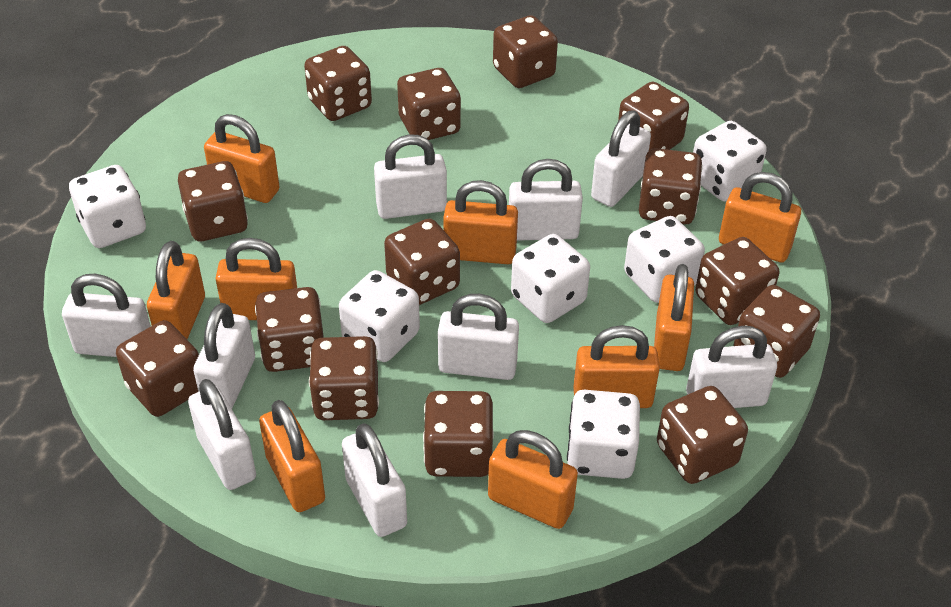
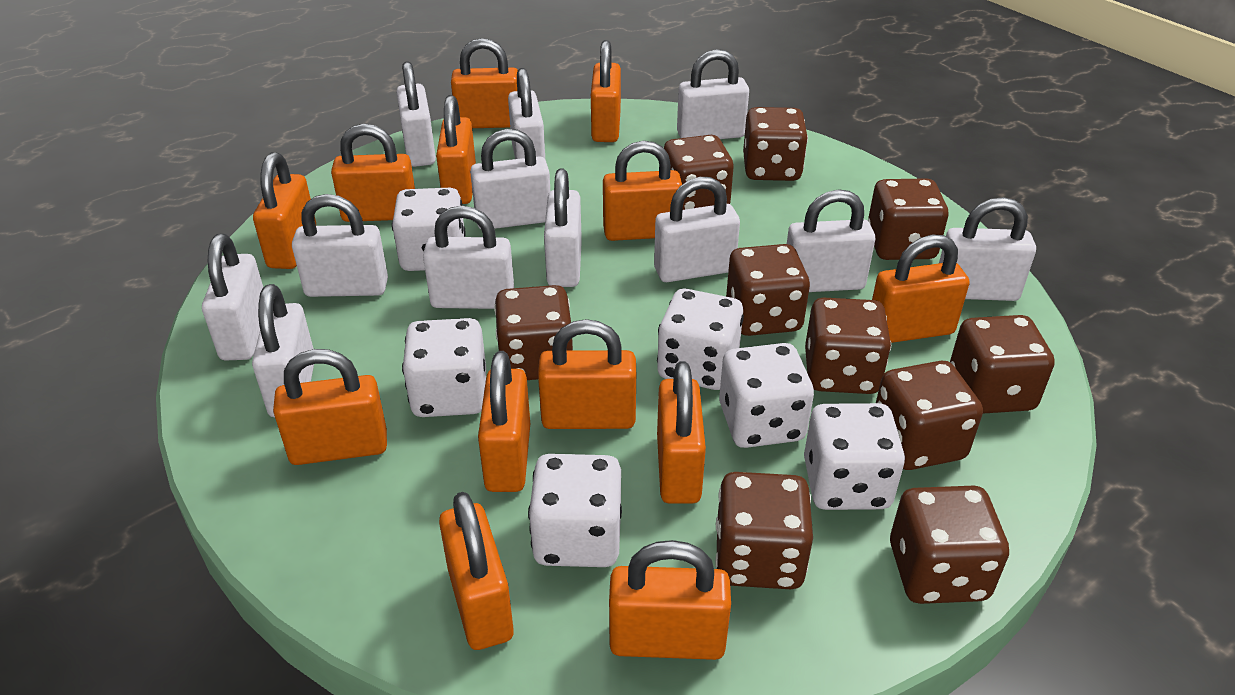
brown dice: 14 -> 10
orange padlock: 9 -> 13
white padlock: 9 -> 12

